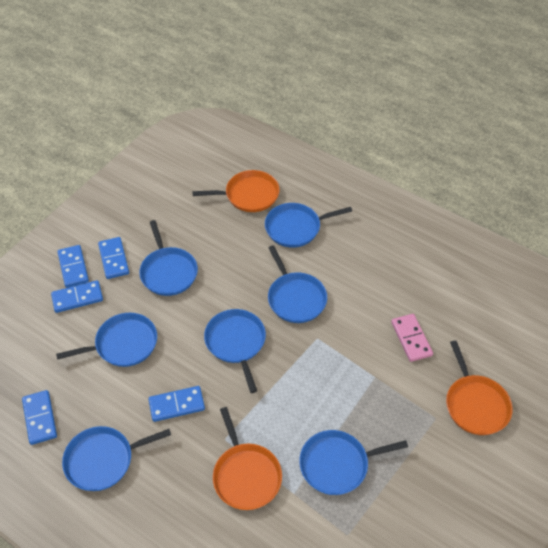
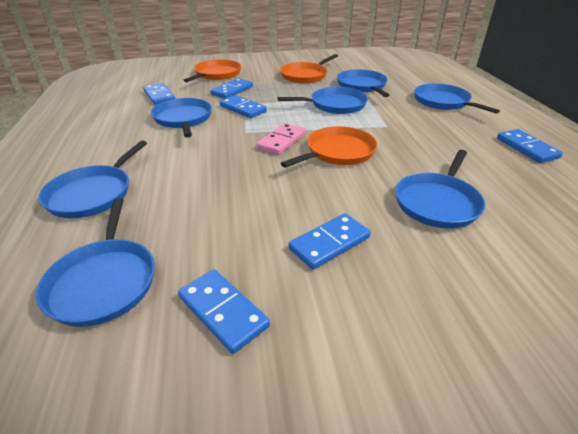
blue domino: 5 -> 6

